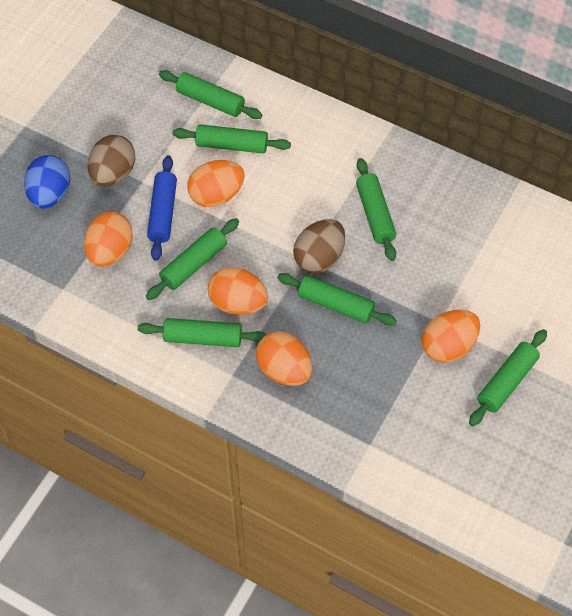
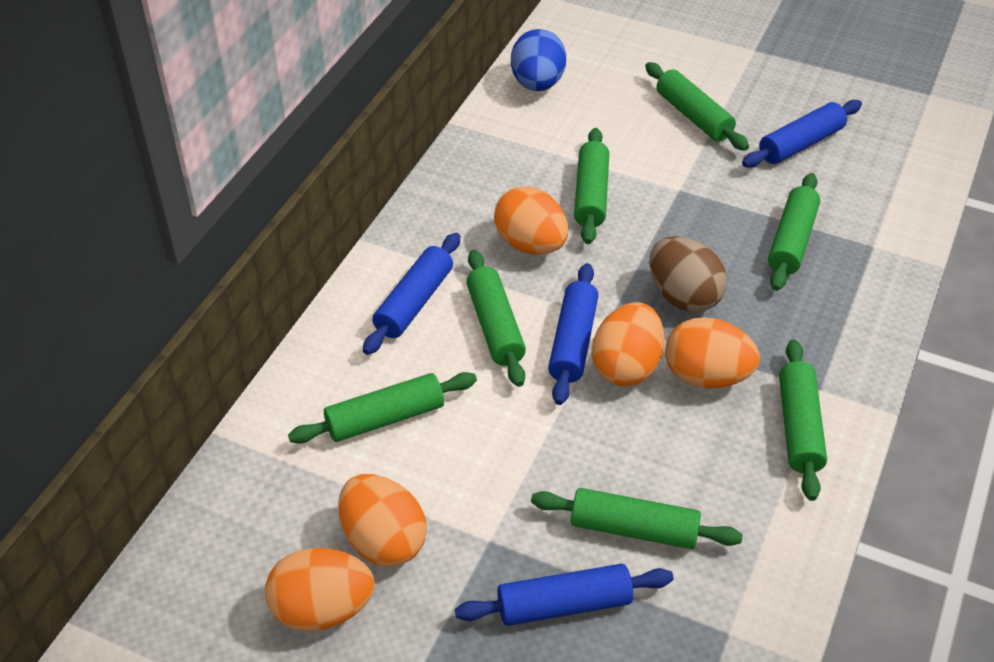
blue rolling pin: 1 -> 4
brown egg: 2 -> 1

